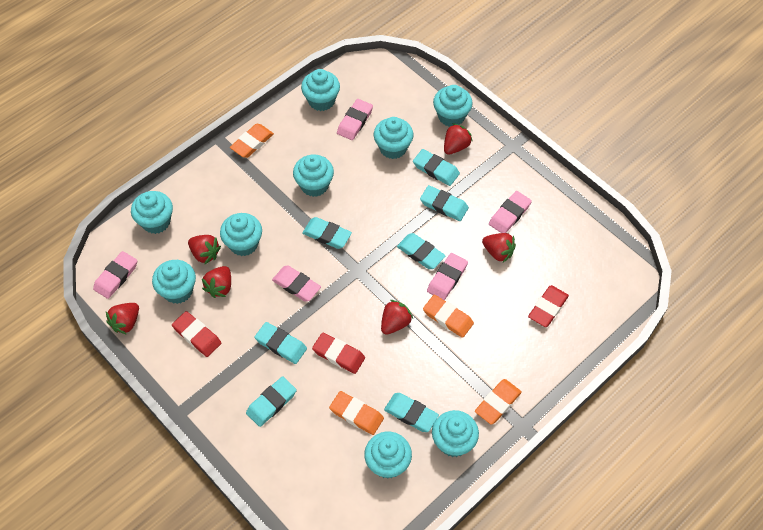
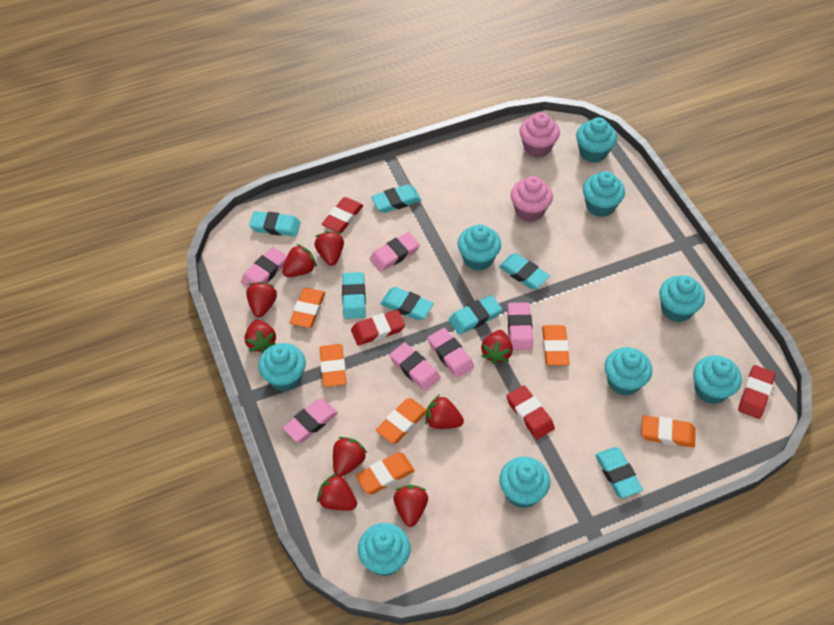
orange eraser: 4 -> 6
pink cupcake: 0 -> 2
pink eraser: 5 -> 6
red eraser: 3 -> 4
red strawberry: 6 -> 9

